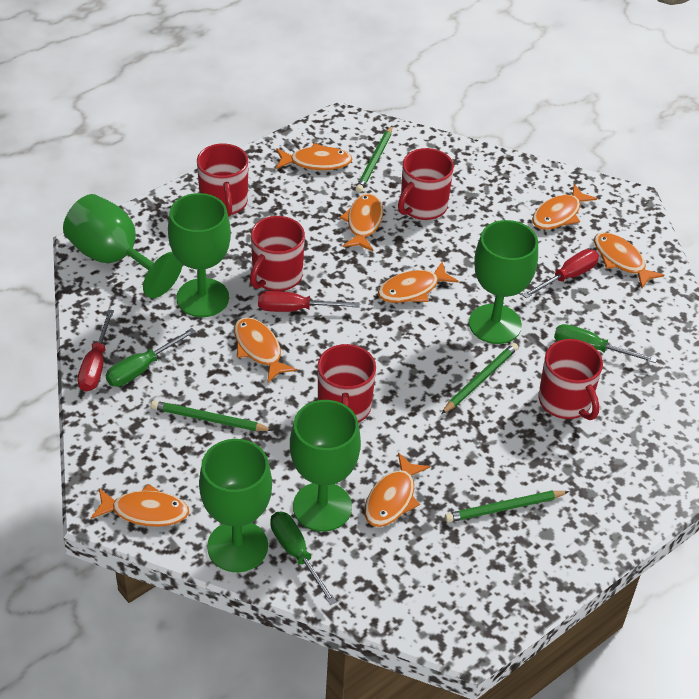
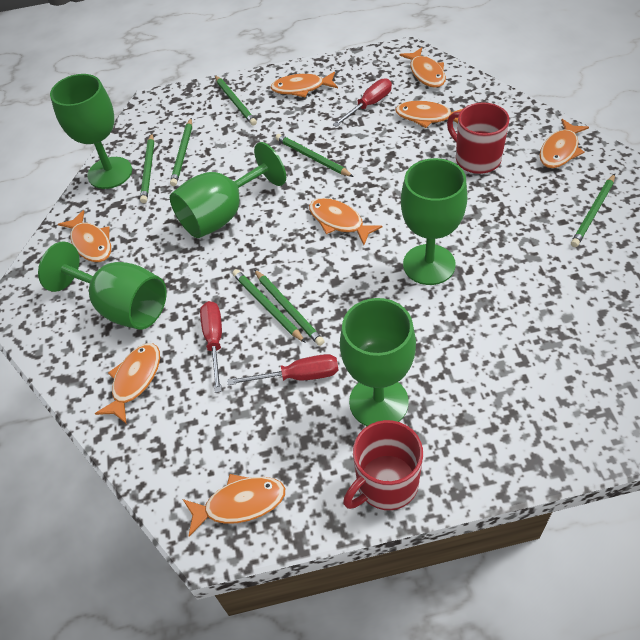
green pencil: 4 -> 7
green screwdriver: 3 -> 0
red mug: 5 -> 2

